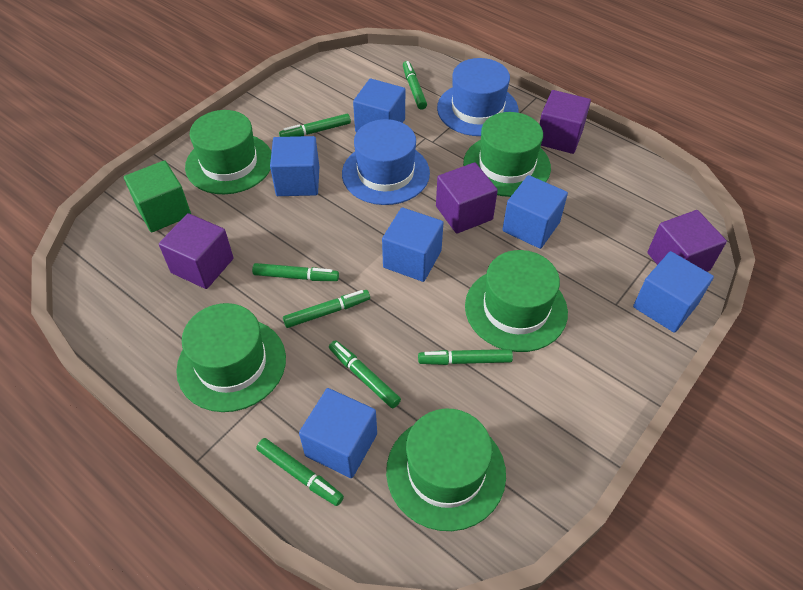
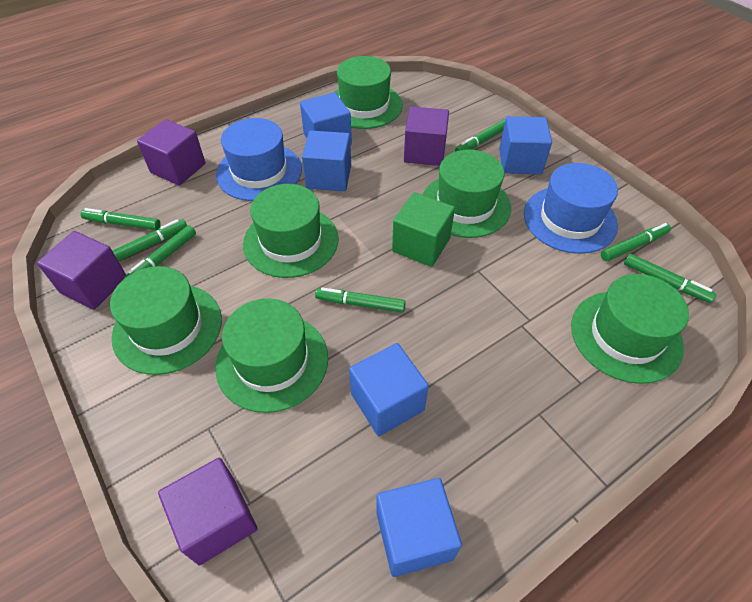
blue cube: 6 -> 5
green hat: 5 -> 6

